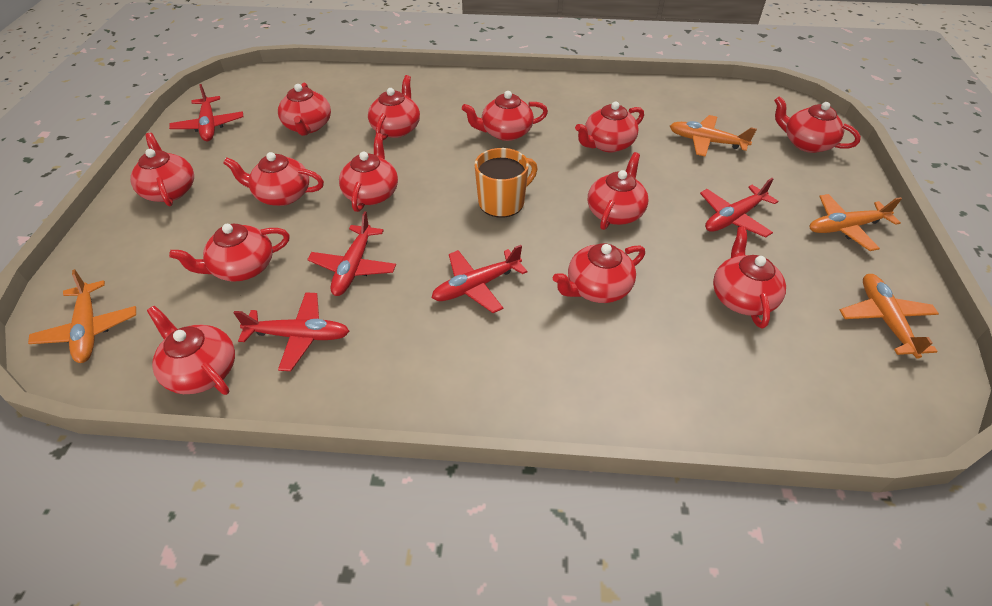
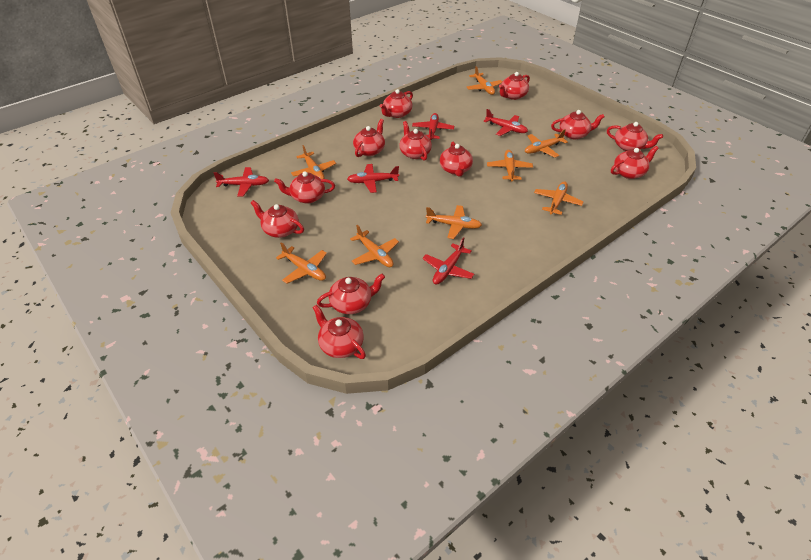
orange mug: 1 -> 0
orange plane: 4 -> 8
red teapot: 13 -> 12

